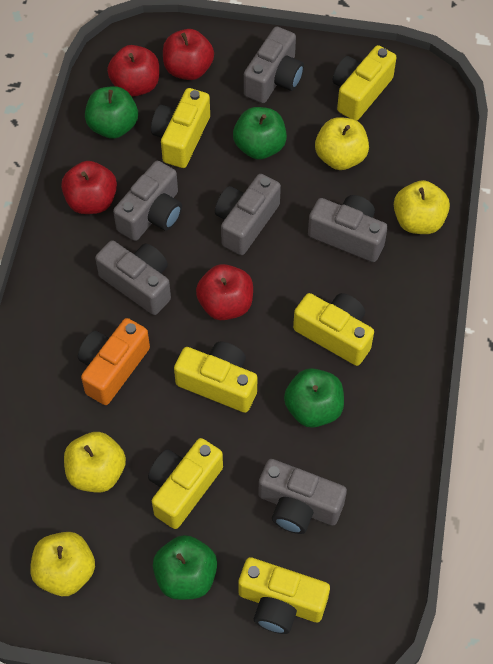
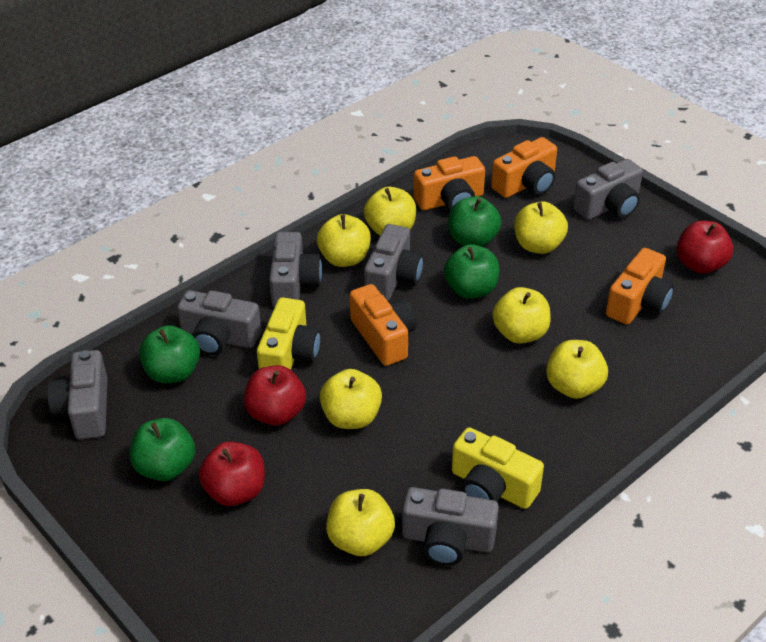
orange camera: 1 -> 4
red apple: 4 -> 3
yellow apple: 4 -> 7
yellow camera: 6 -> 2

